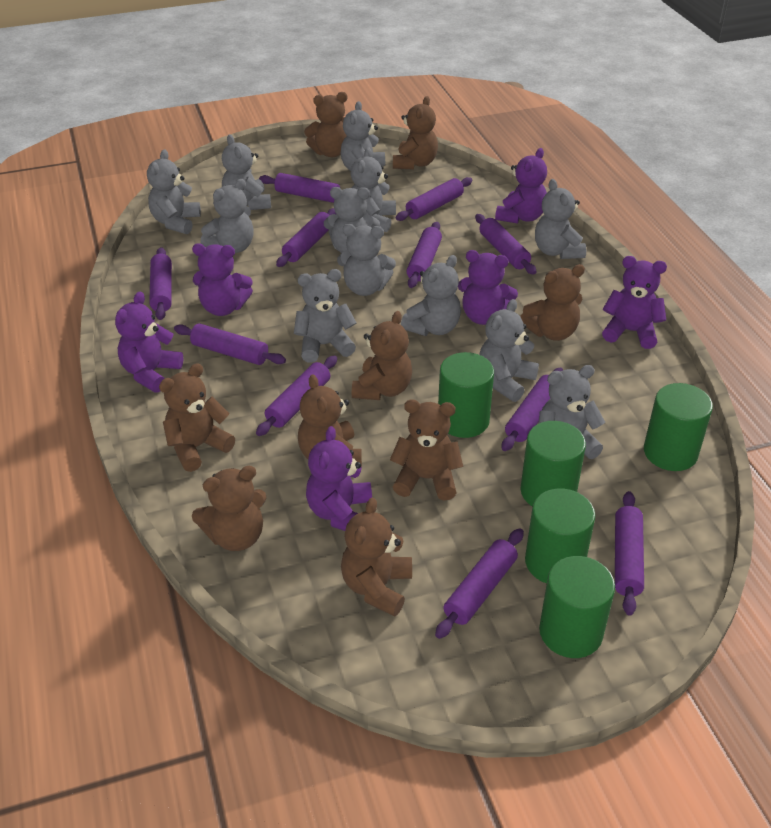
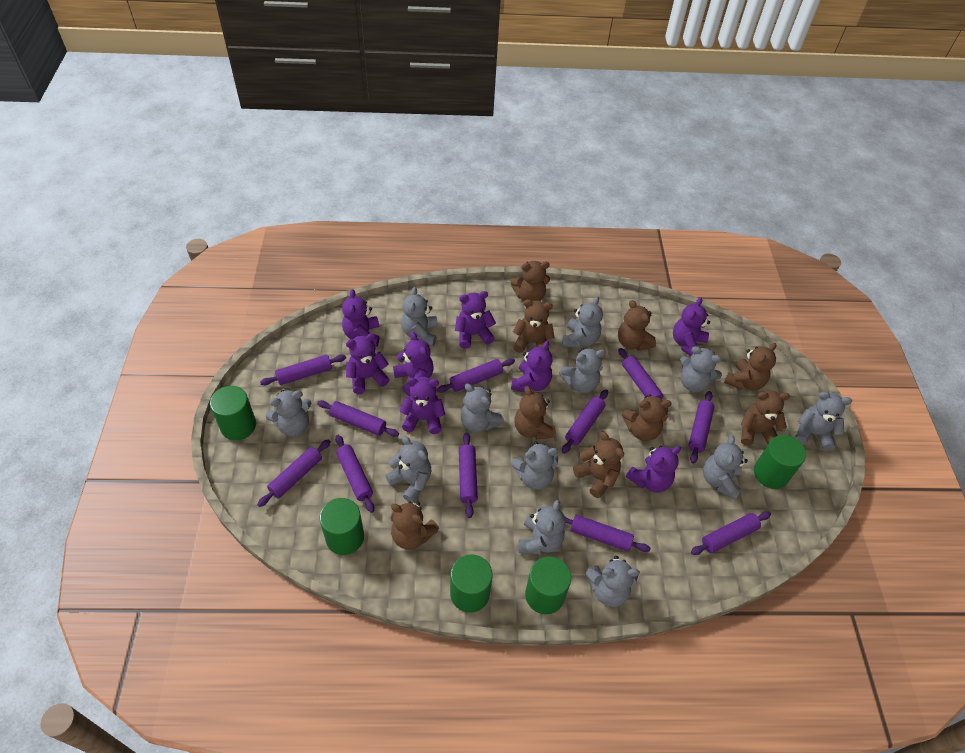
purple teddy bear: 6 -> 8

